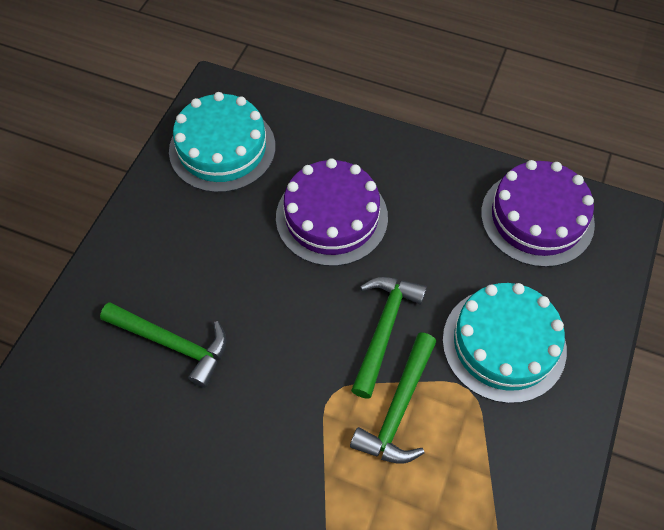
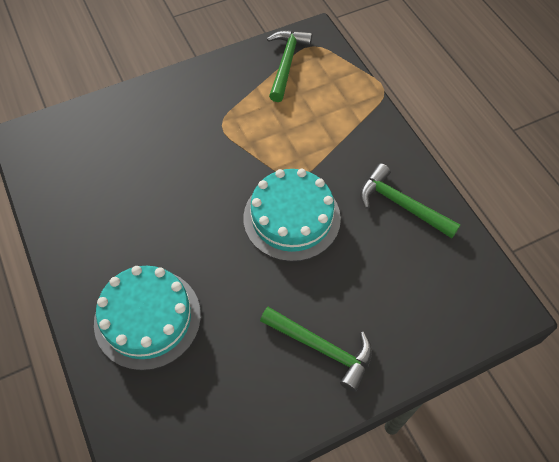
purple cake: 2 -> 0

